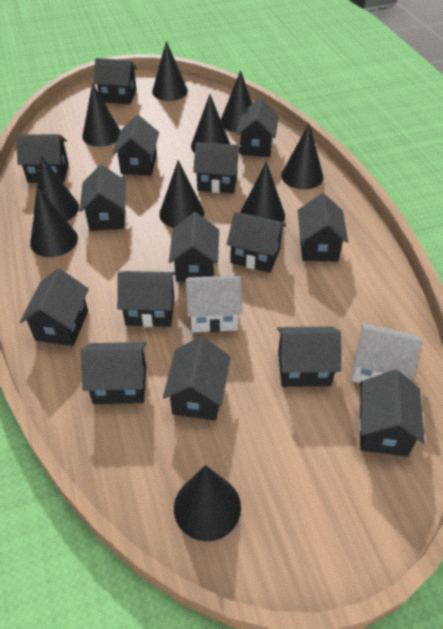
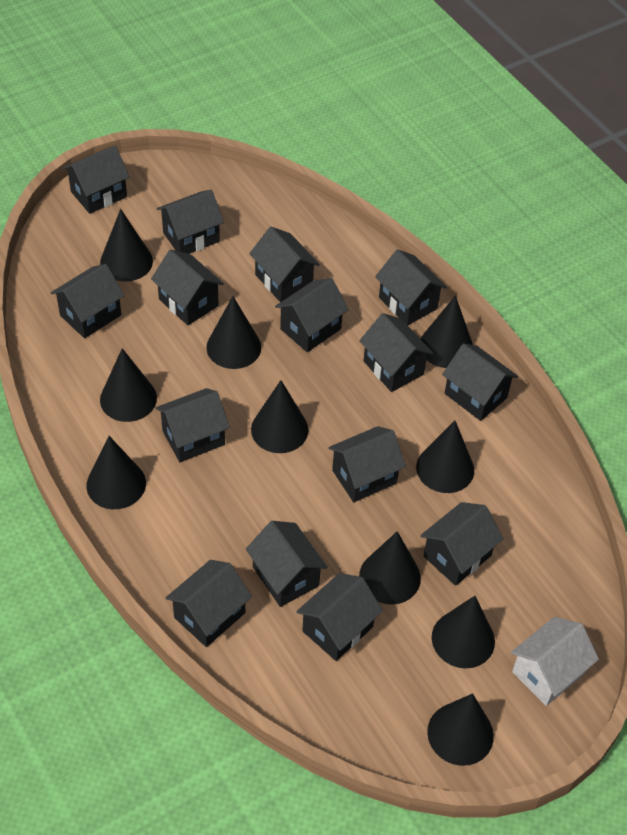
white house: 2 -> 1

